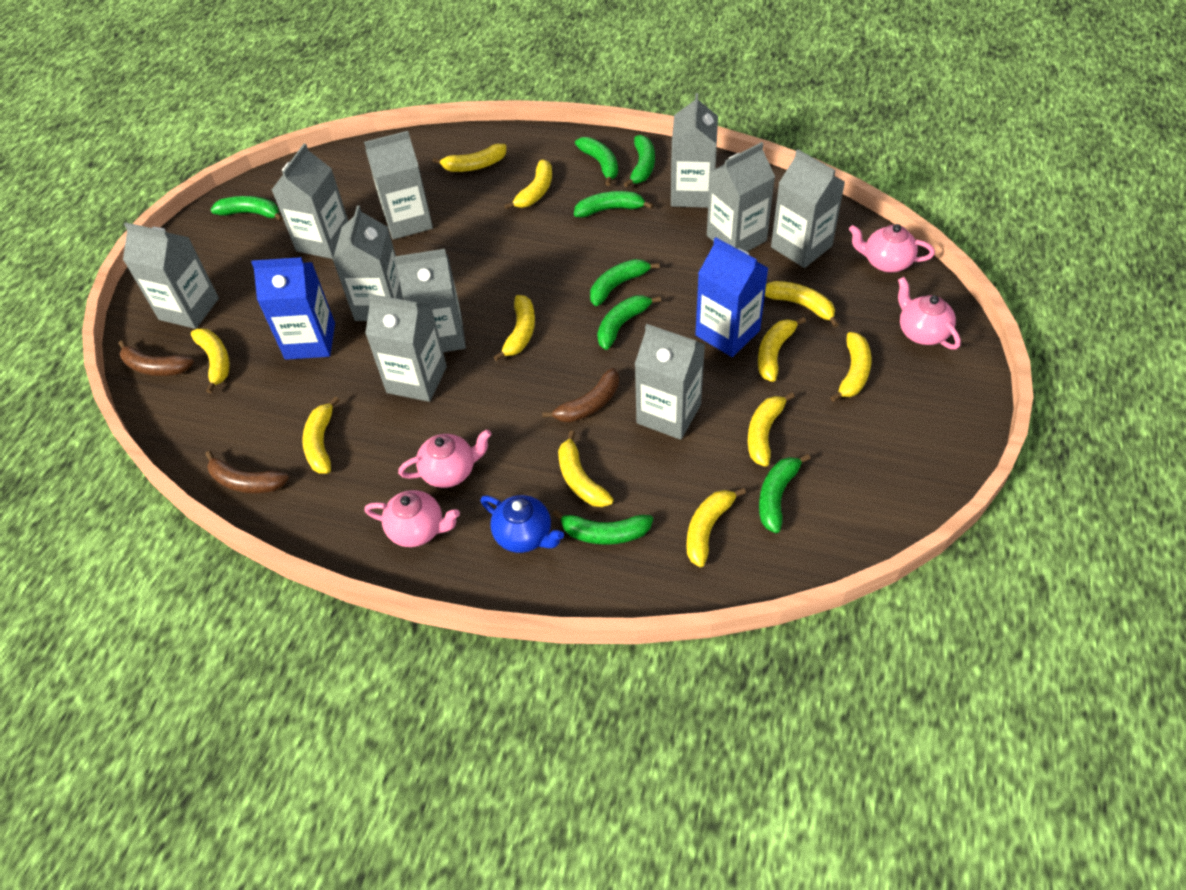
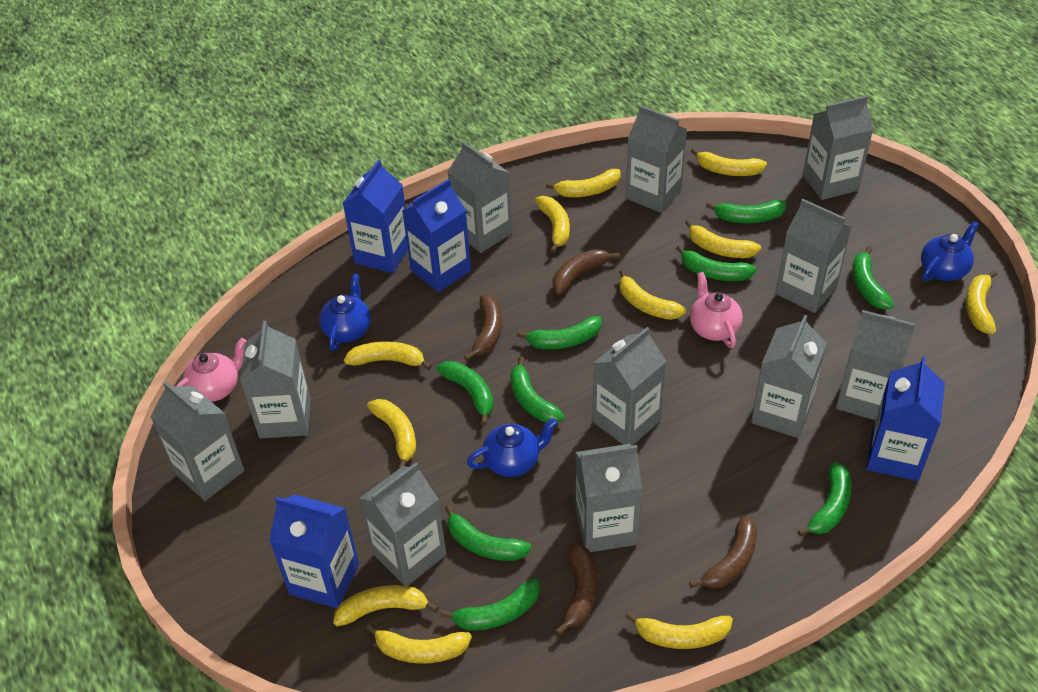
blue carton: 2 -> 4
blue teapot: 1 -> 3
brown banana: 3 -> 4
green banana: 8 -> 9
grey carton: 10 -> 11
pink teapot: 4 -> 2

